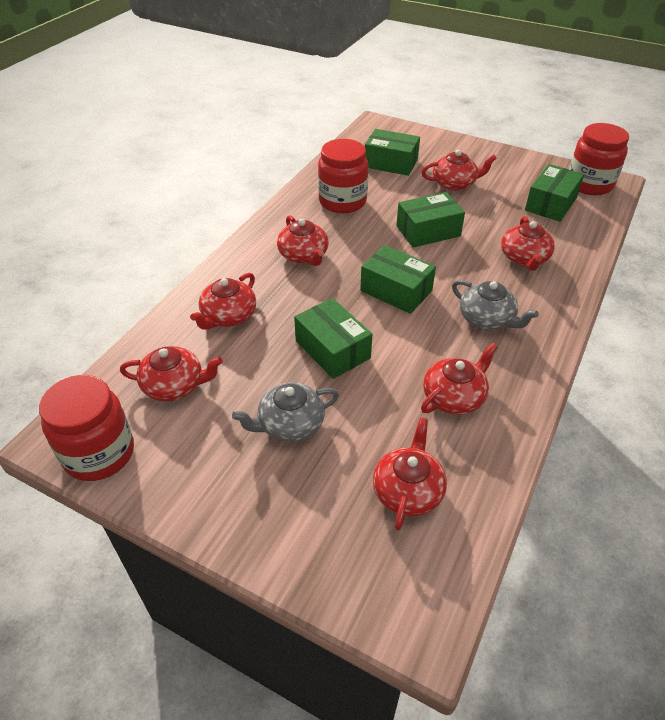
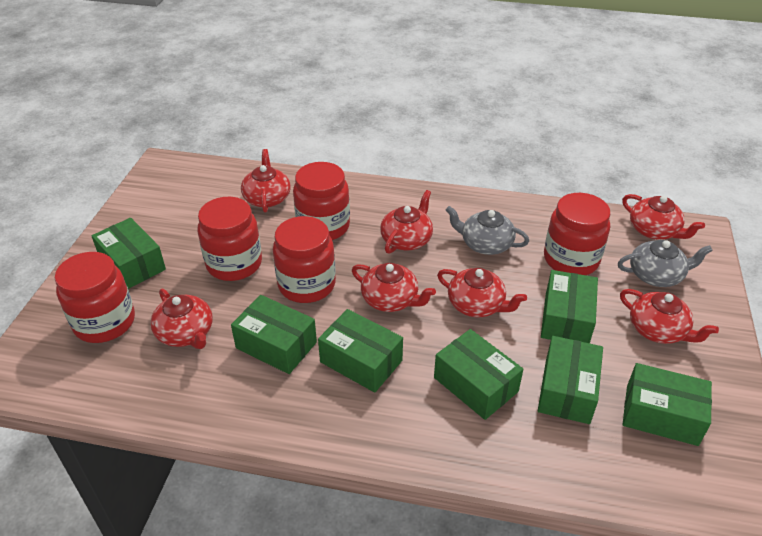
green box: 5 -> 7
red jar: 3 -> 5

